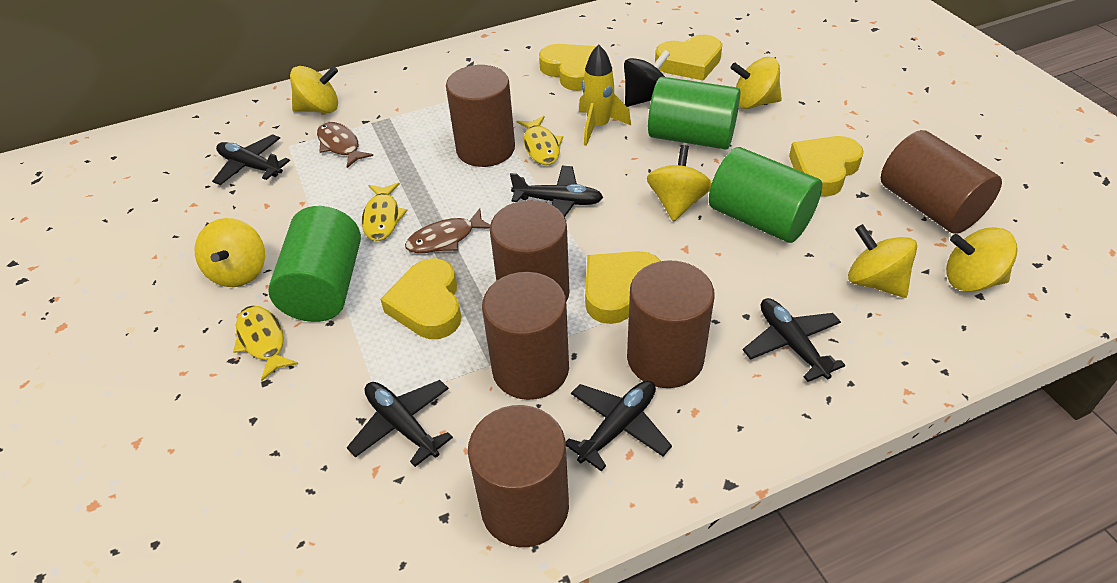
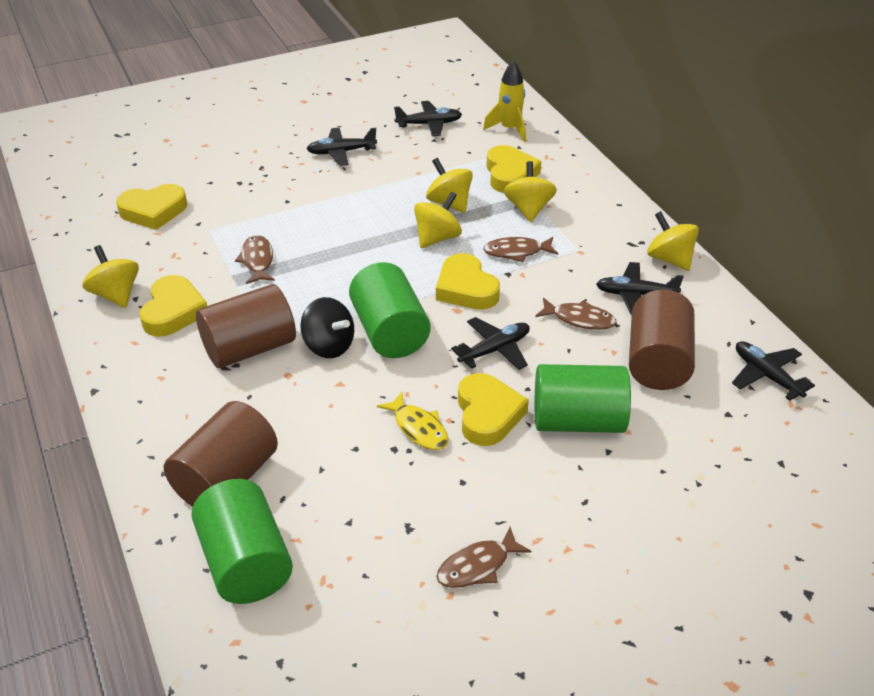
brown cylinder: 6 -> 3
brown fish: 2 -> 4
yellow fish: 3 -> 1
yellow spinning top: 6 -> 5

